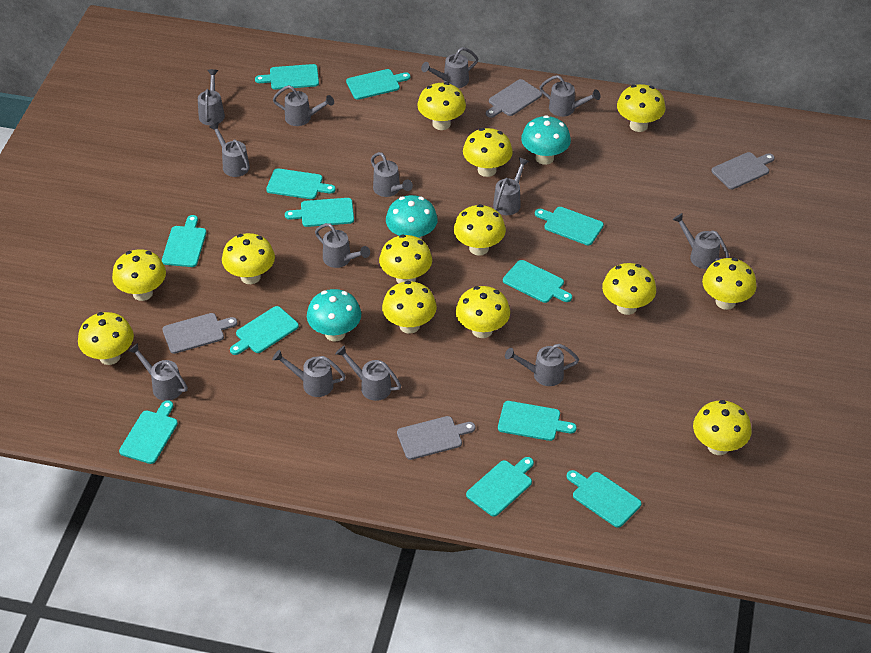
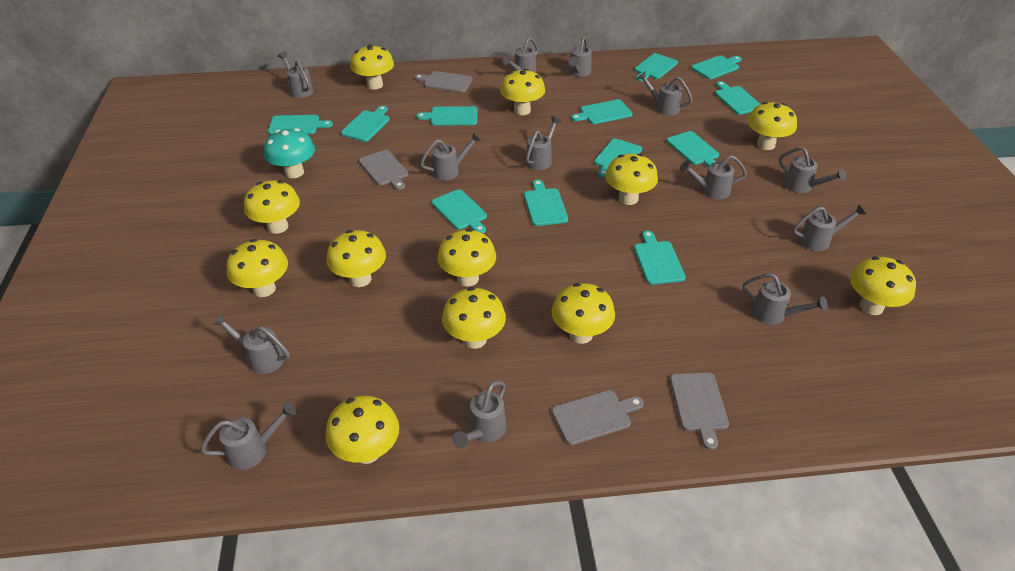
turquoise mushroom: 3 -> 1
yellow mushroom: 13 -> 12

